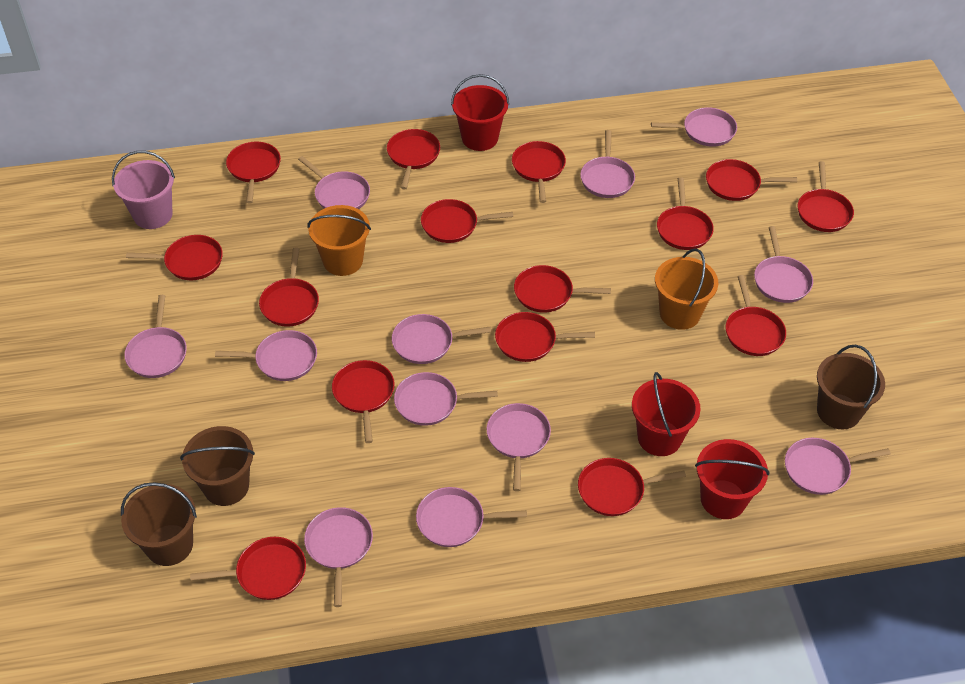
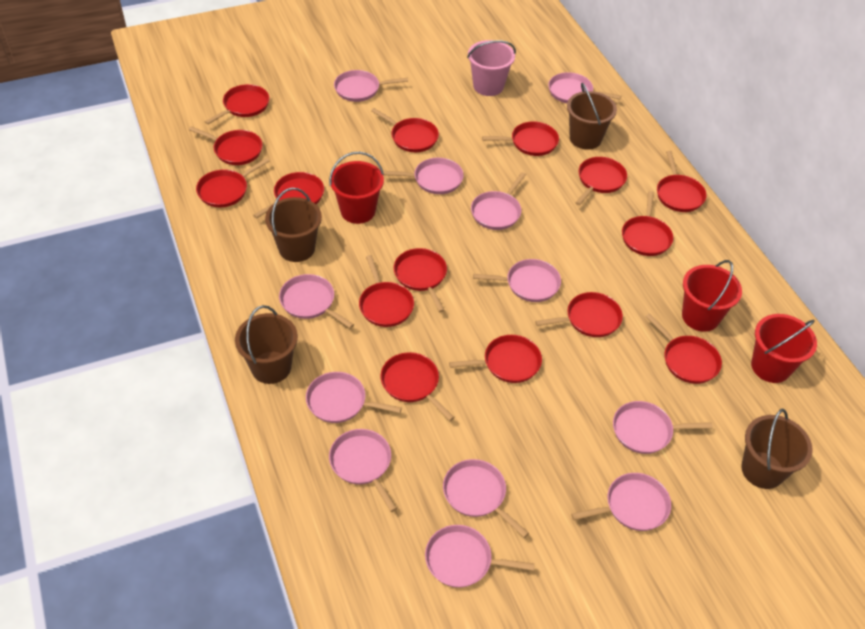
brown bucket: 3 -> 4
orange bucket: 2 -> 0

